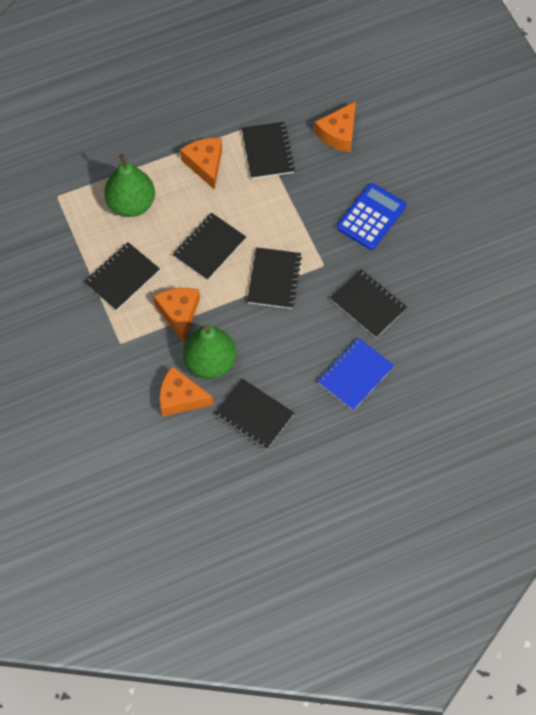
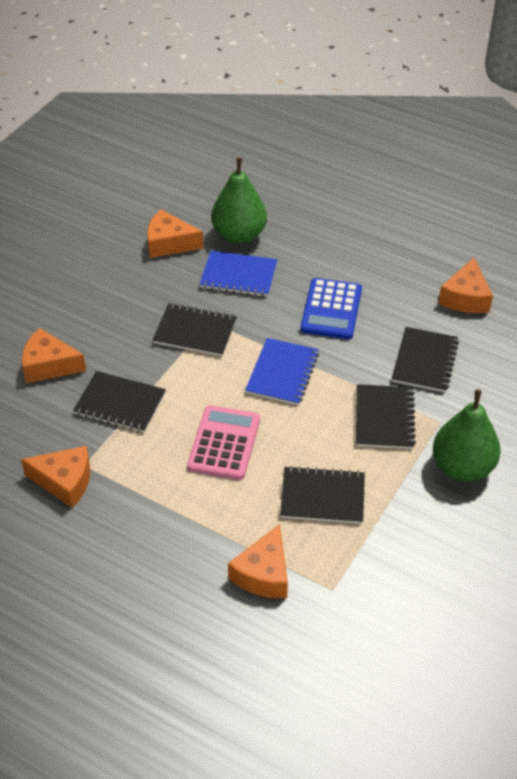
black notebook: 6 -> 5
blue notebook: 1 -> 2
orange cheese: 4 -> 5
pink calculator: 0 -> 1

